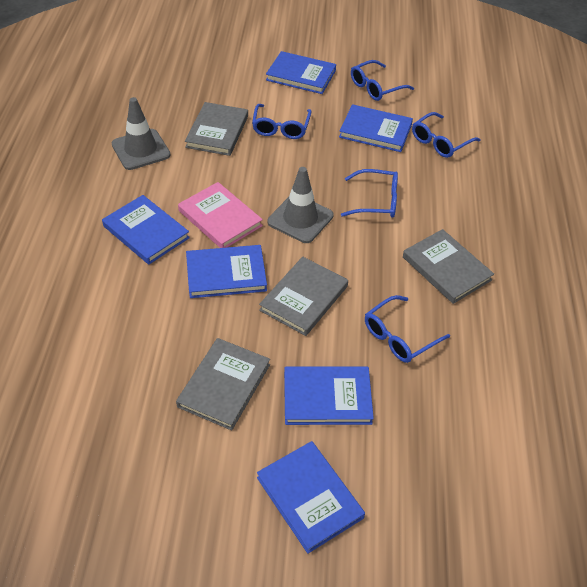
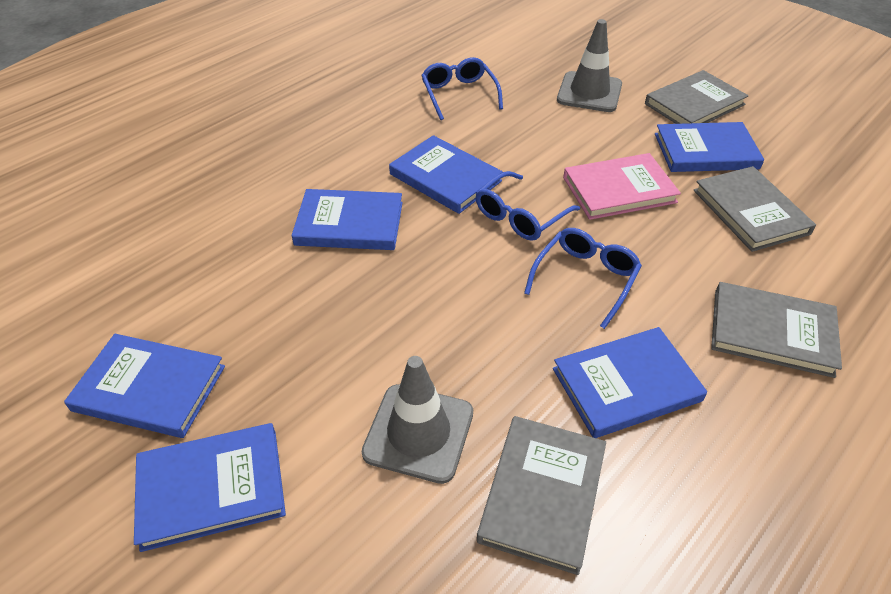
blue glasses: 5 -> 3

